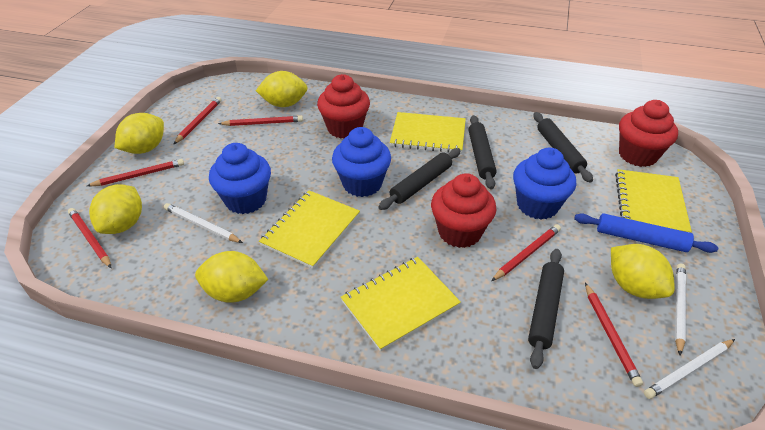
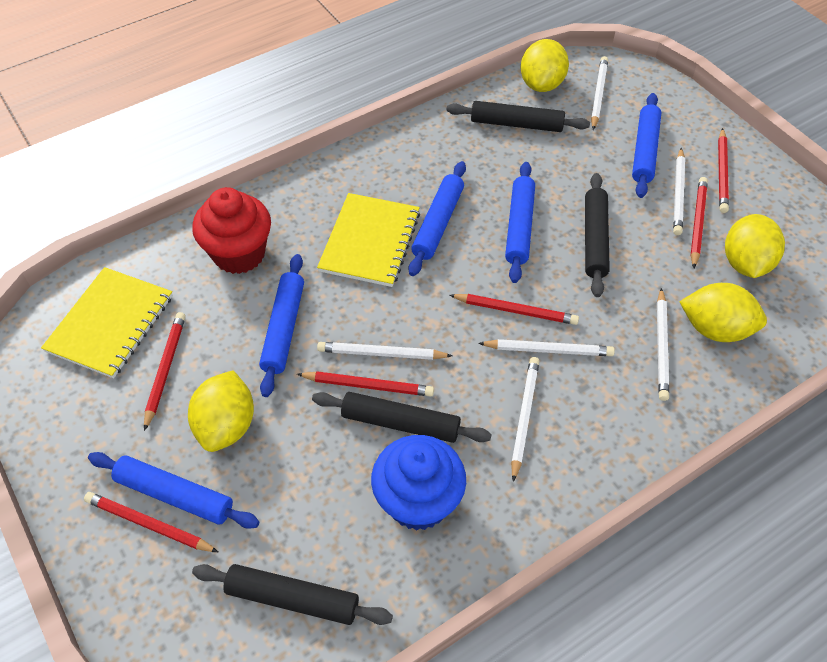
blue cupcake: 3 -> 1
blue rolling pin: 1 -> 5
red cupcake: 3 -> 1
white pencil: 3 -> 6
yellow lemon: 5 -> 4
yellow notebook: 4 -> 2

